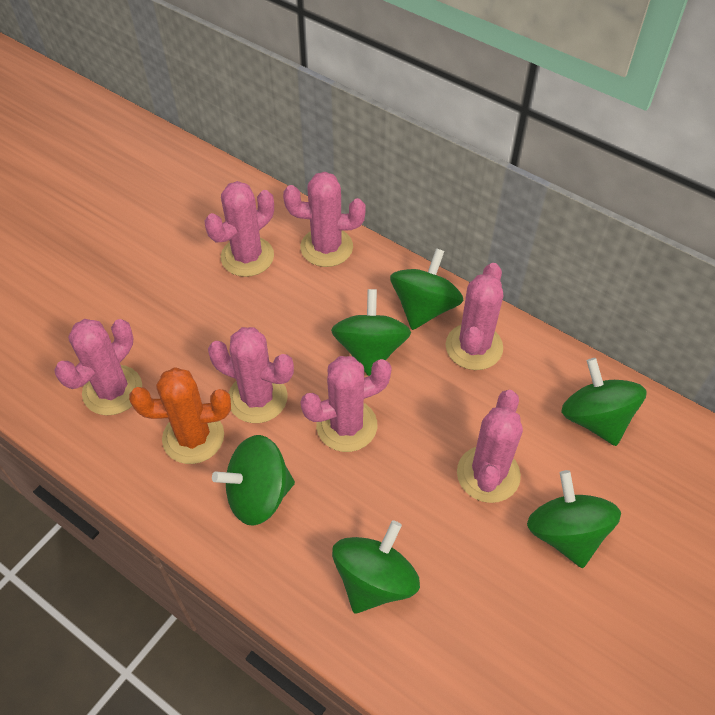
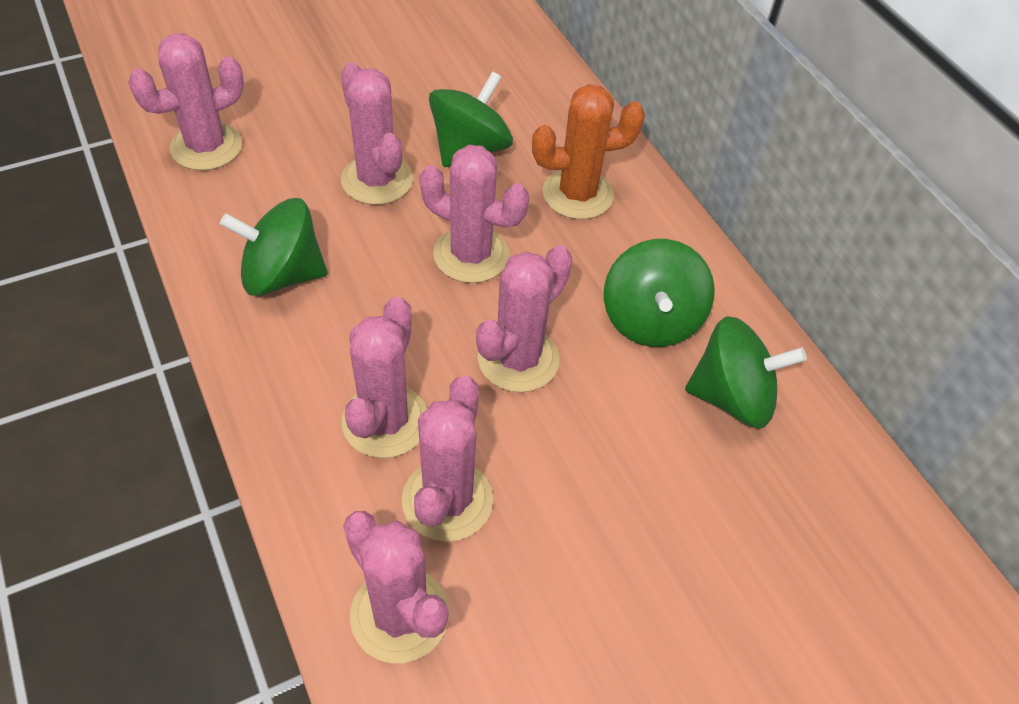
green spinning top: 6 -> 4

